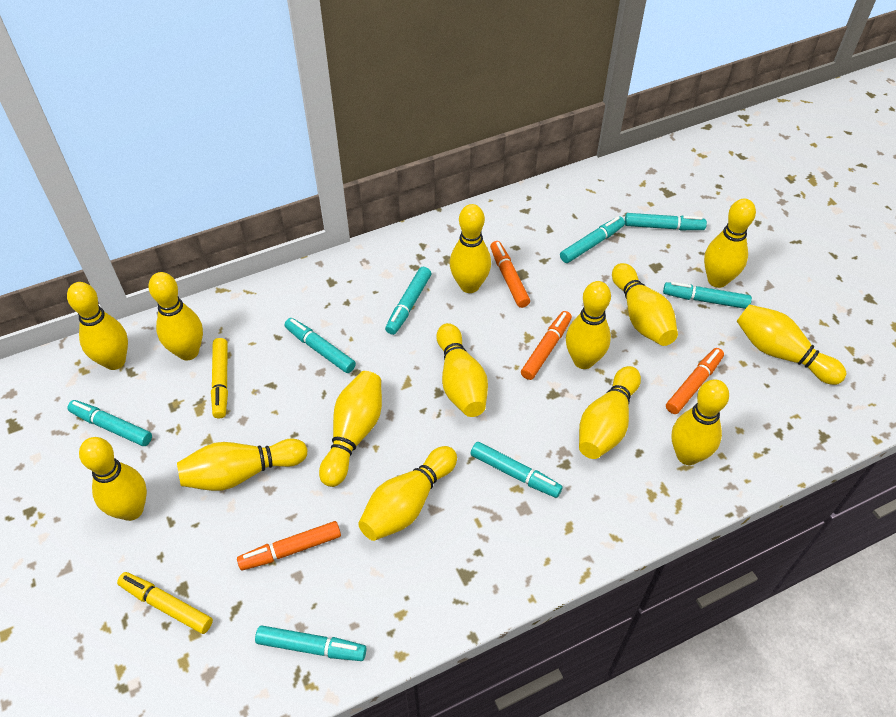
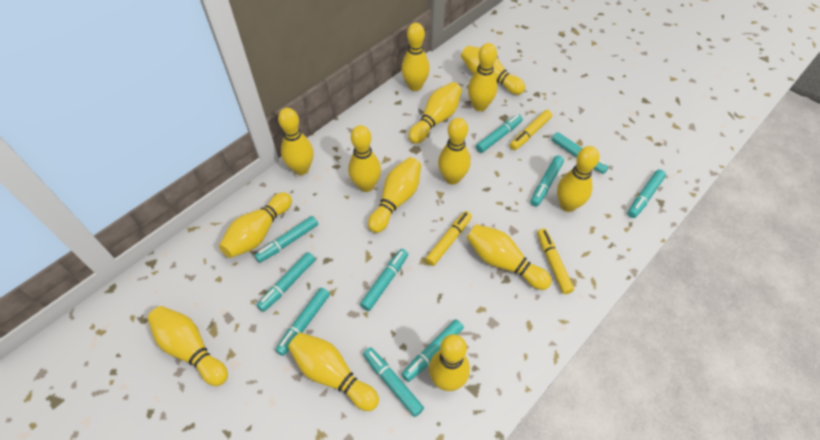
orange marker: 4 -> 0
turquoise marker: 8 -> 10
yellow marker: 2 -> 3

